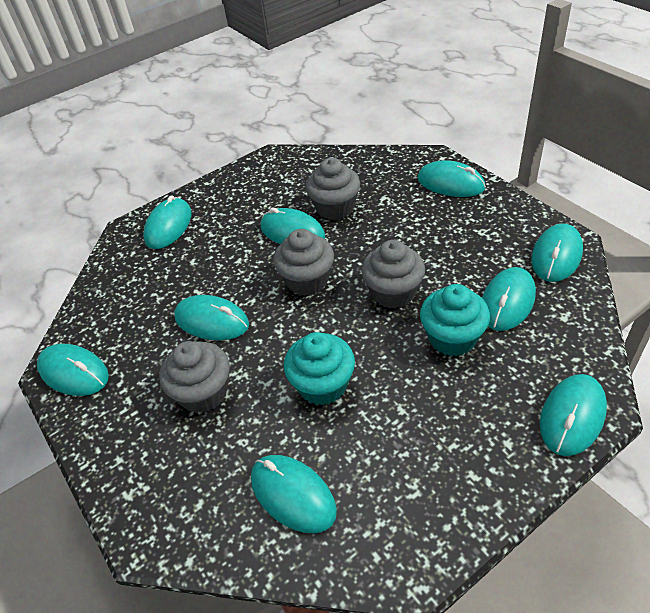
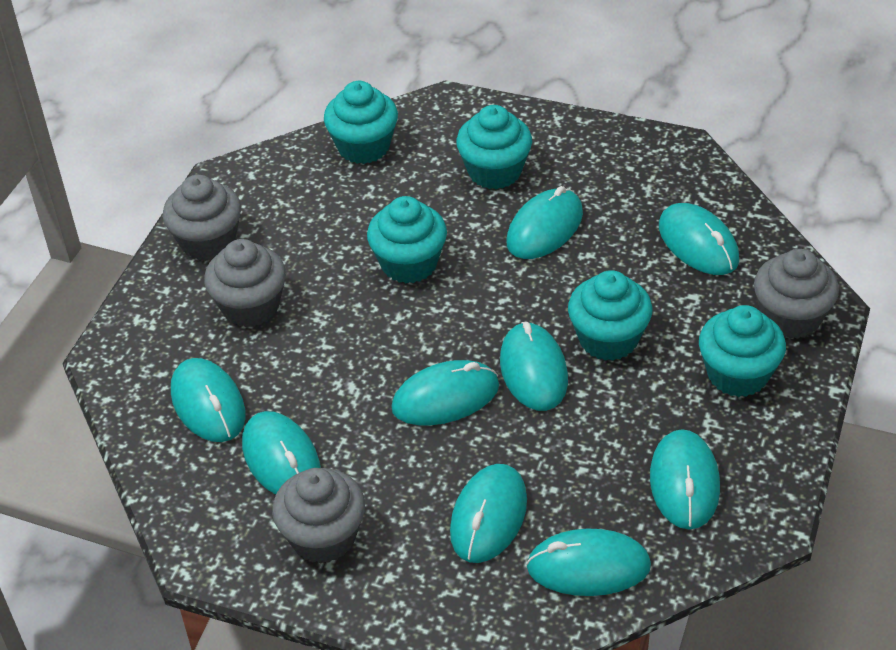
turquoise cupcake: 2 -> 5

